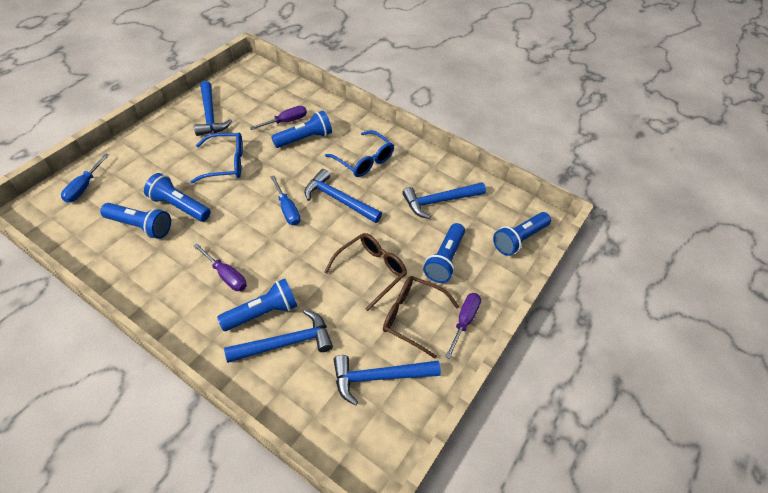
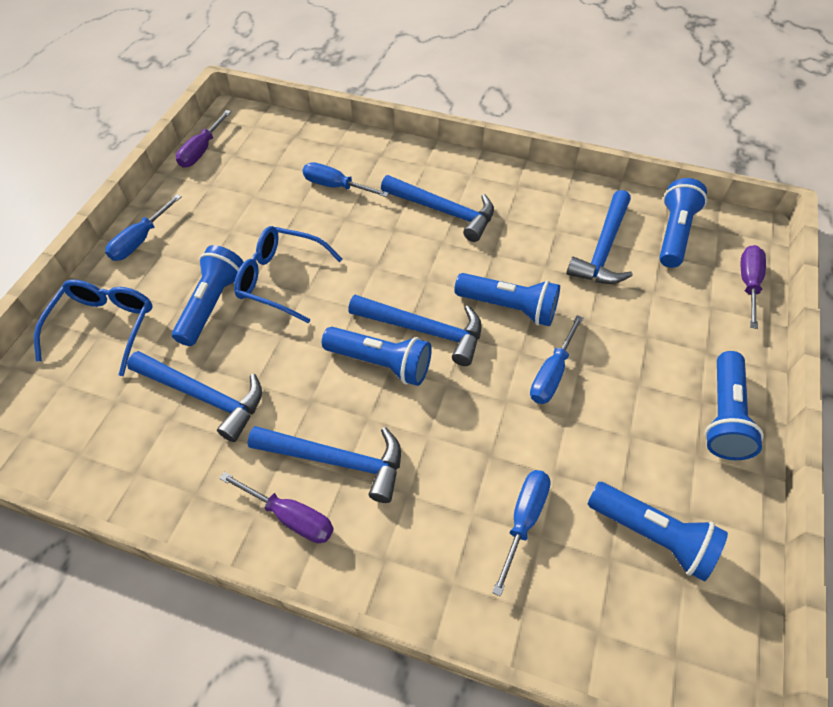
blue screwdriver: 2 -> 4
brown glasses: 2 -> 0

